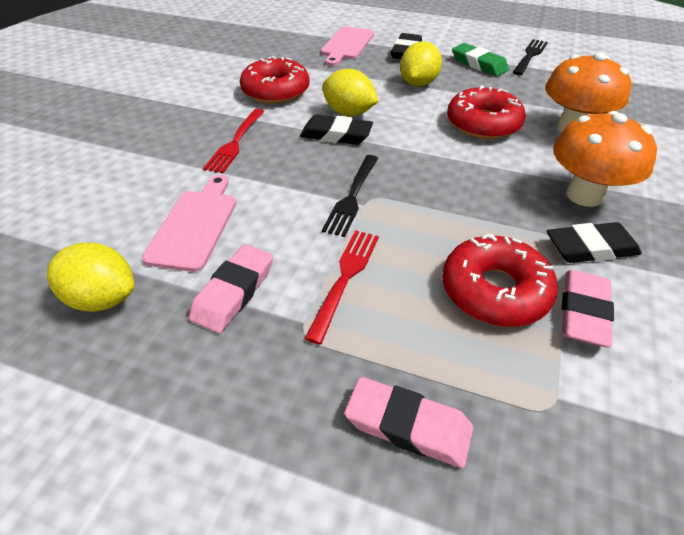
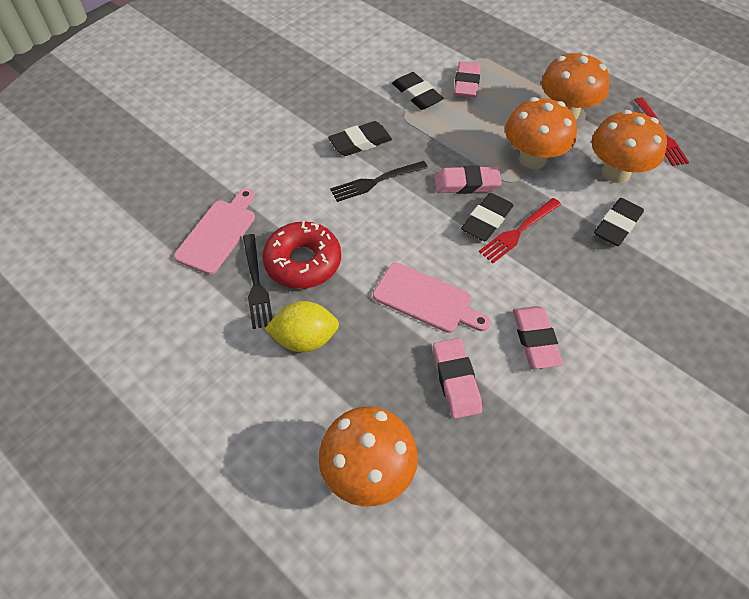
black eraser: 3 -> 4
green eraser: 1 -> 0
orange mushroom: 2 -> 4
pink eraser: 3 -> 4
red donut: 3 -> 1
yellow lemon: 3 -> 1

